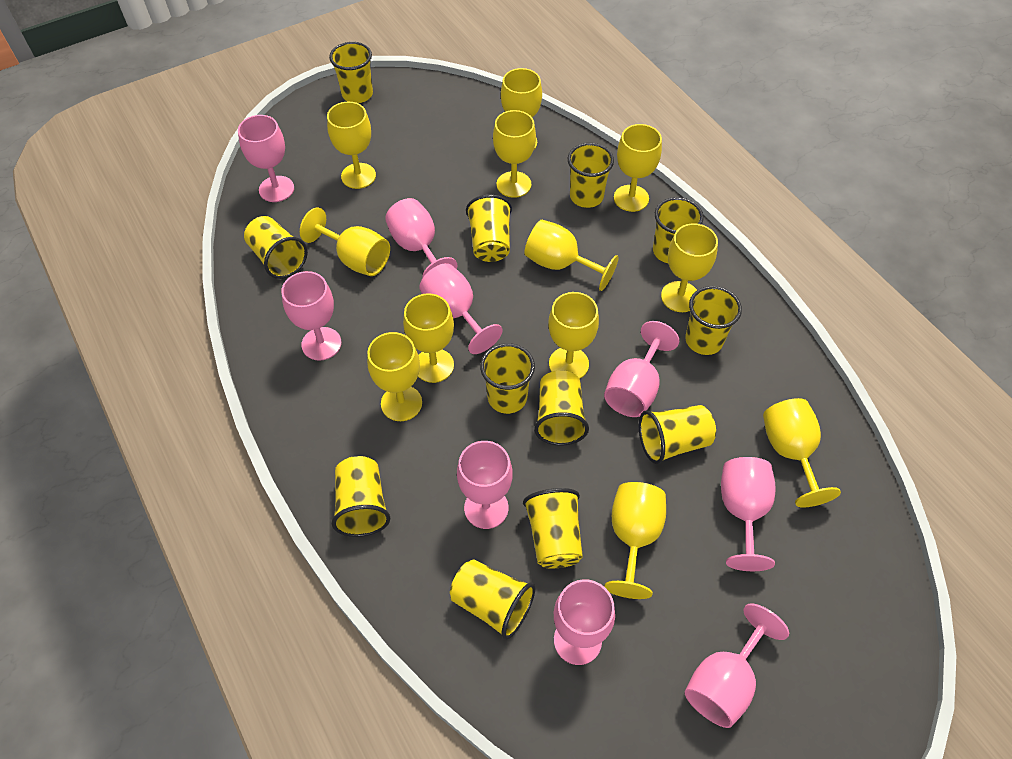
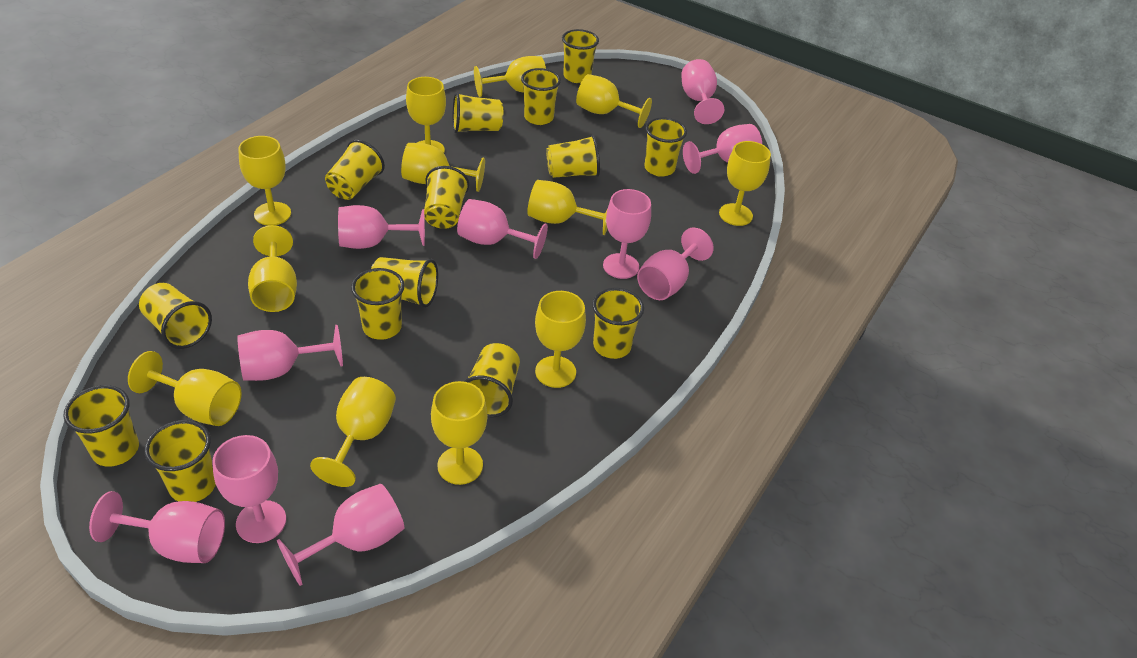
pink goblet: 9 -> 10
yellow cup: 12 -> 14

